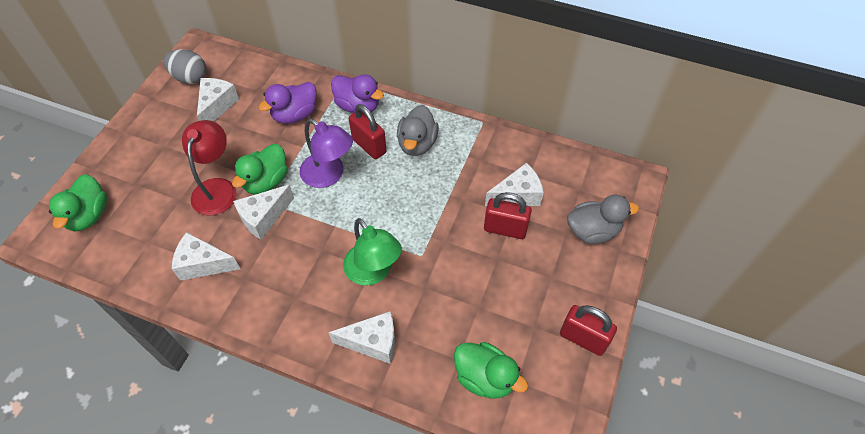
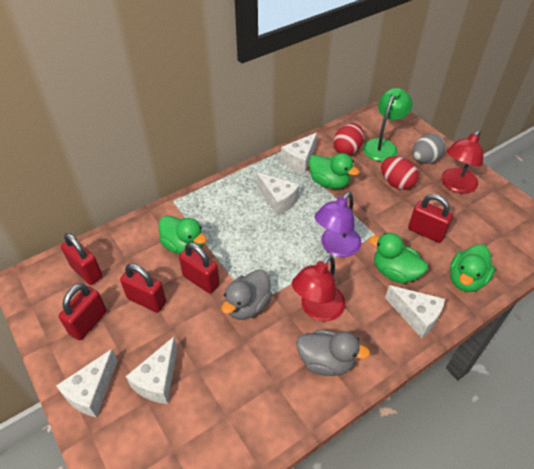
green duck: 3 -> 4
purple duck: 2 -> 0
red egg: 0 -> 2
red lamp: 1 -> 2
red padlock: 3 -> 5

